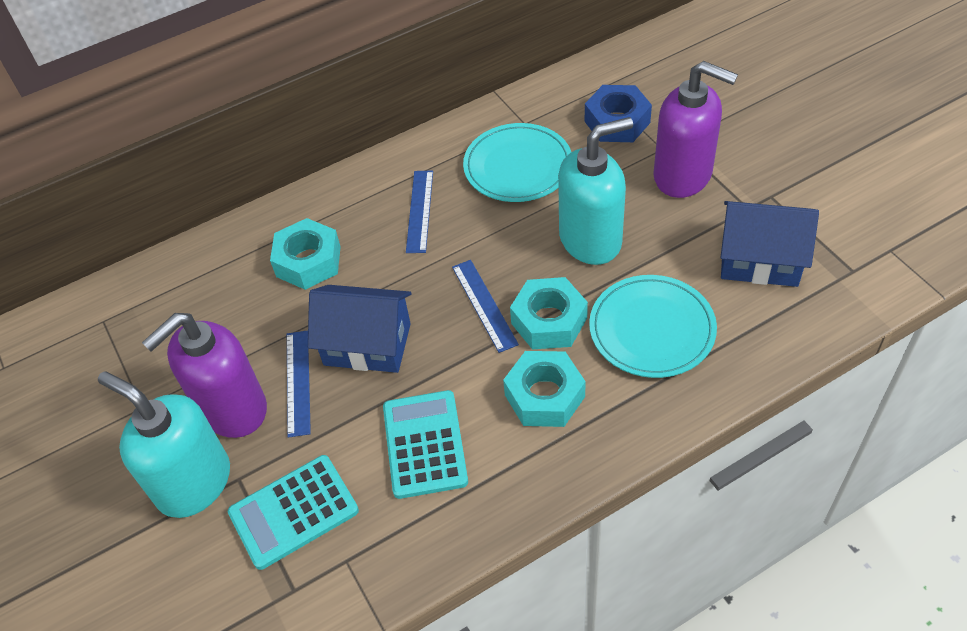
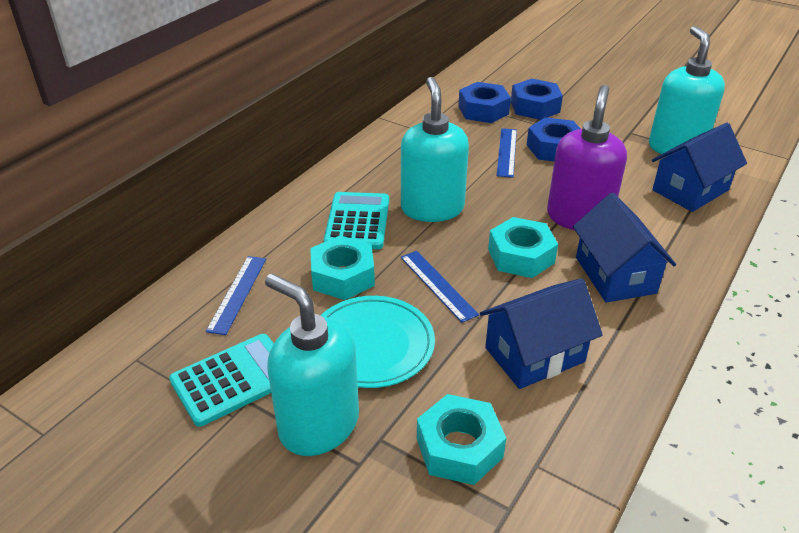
blue house: 2 -> 3
blue nut: 1 -> 3
purple soap dispenser: 2 -> 1
turquoise plate: 2 -> 1
turquoise soap dispenser: 2 -> 3

